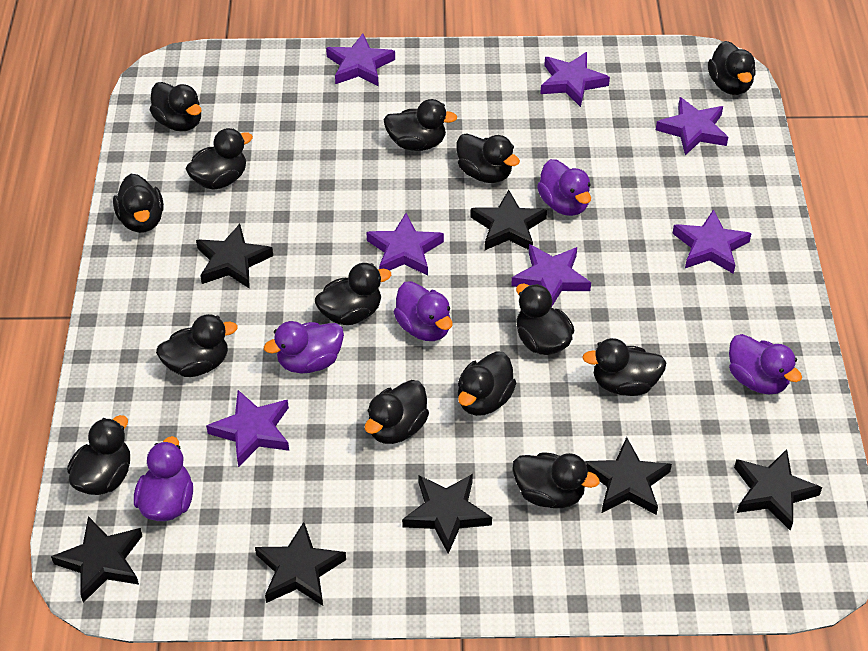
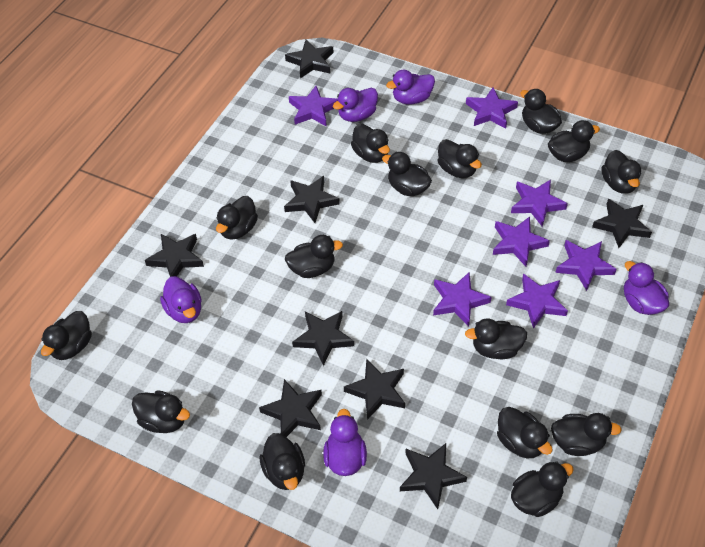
black duck: 14 -> 15
black star: 7 -> 8

